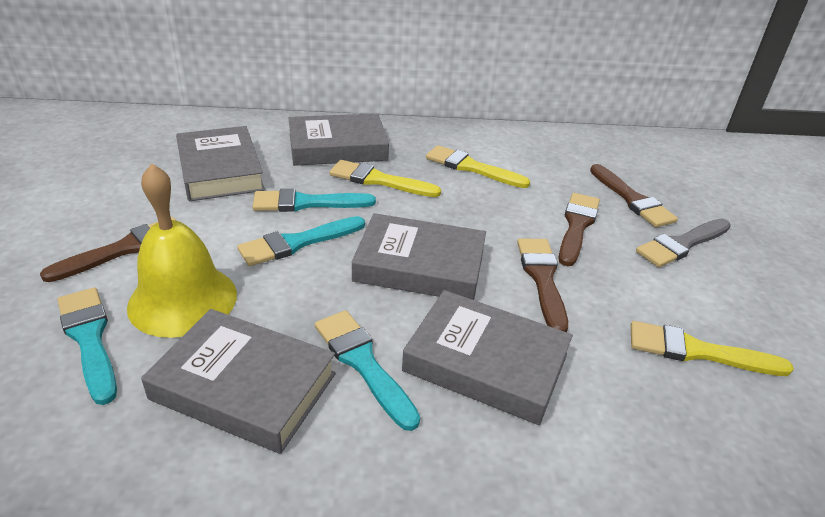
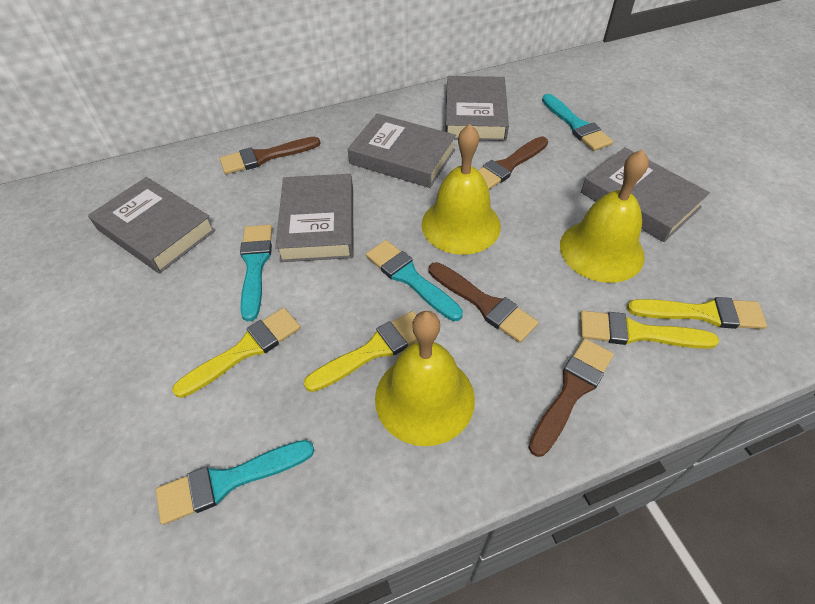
grey brush: 1 -> 0
yellow bell: 1 -> 3
yellow brush: 3 -> 4

